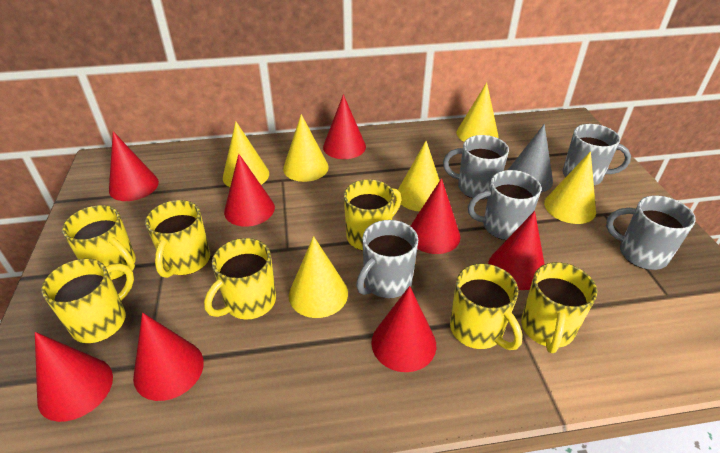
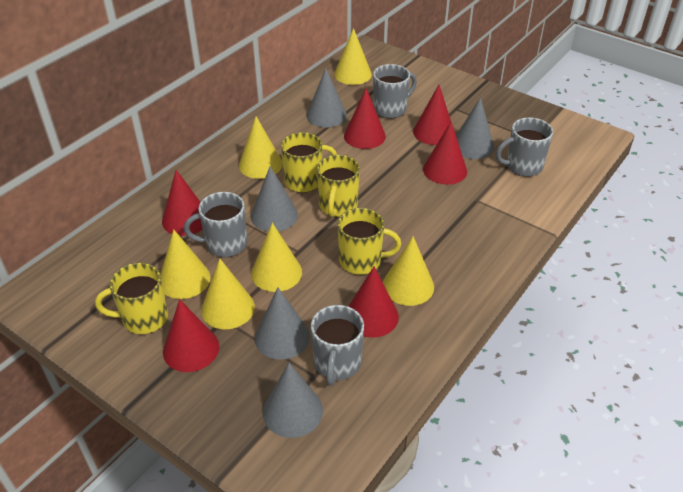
grey cone: 1 -> 5
grey mug: 5 -> 4
red cone: 8 -> 6
yellow mug: 7 -> 4

